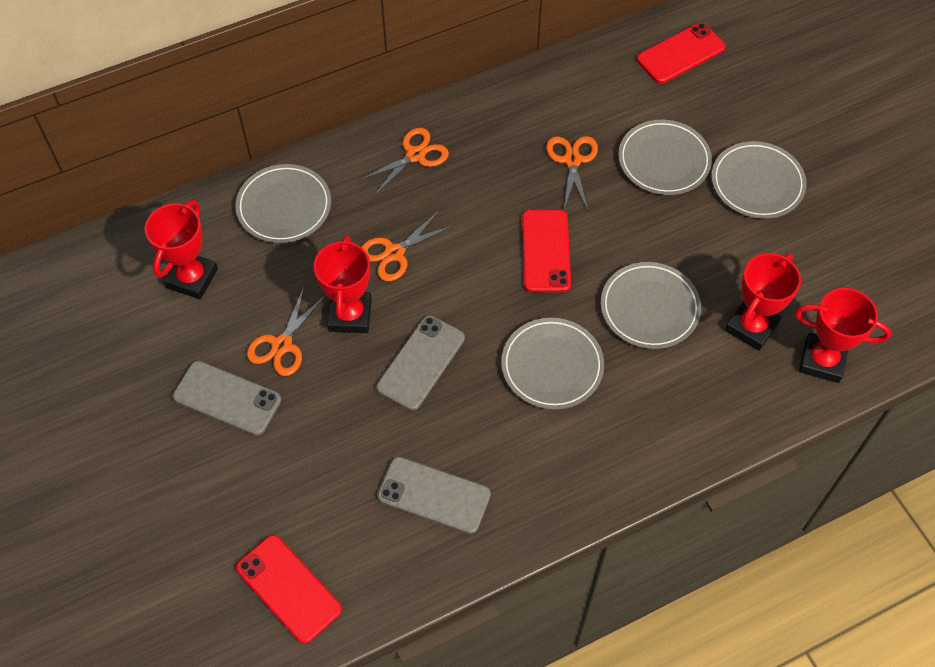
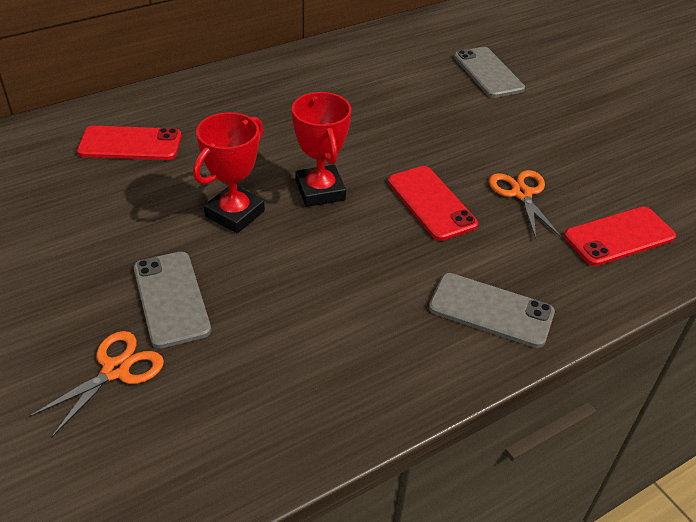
grey plate: 5 -> 0
orange scissors: 4 -> 2
red trophy: 4 -> 2

